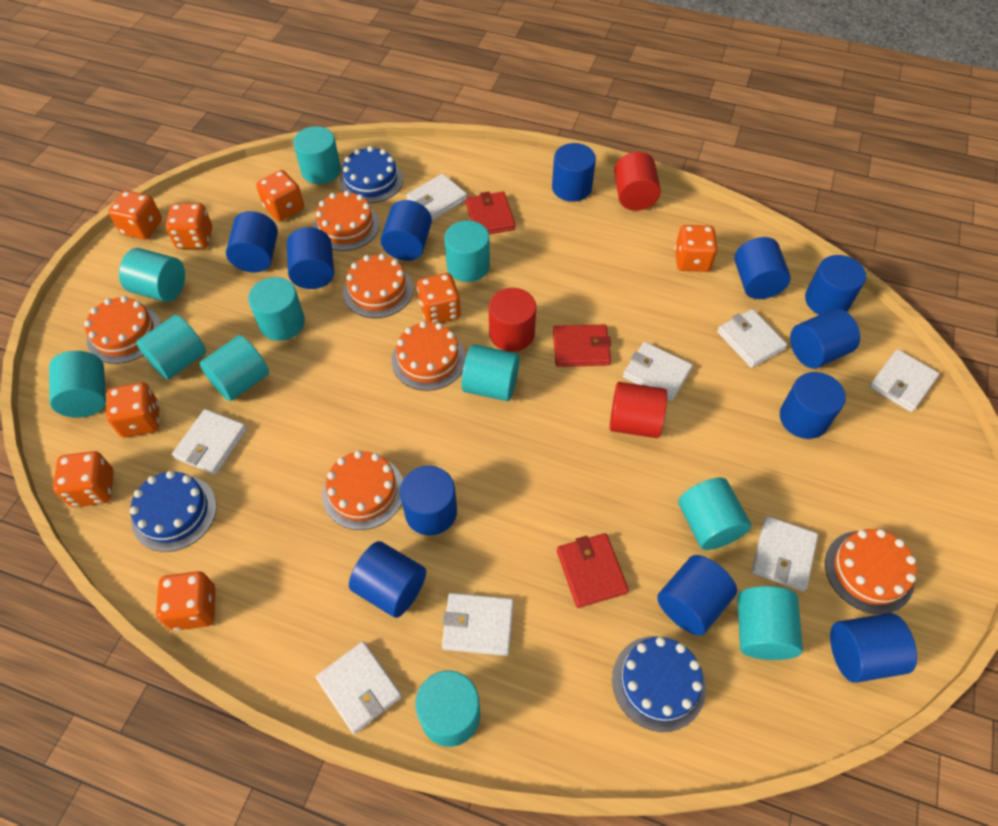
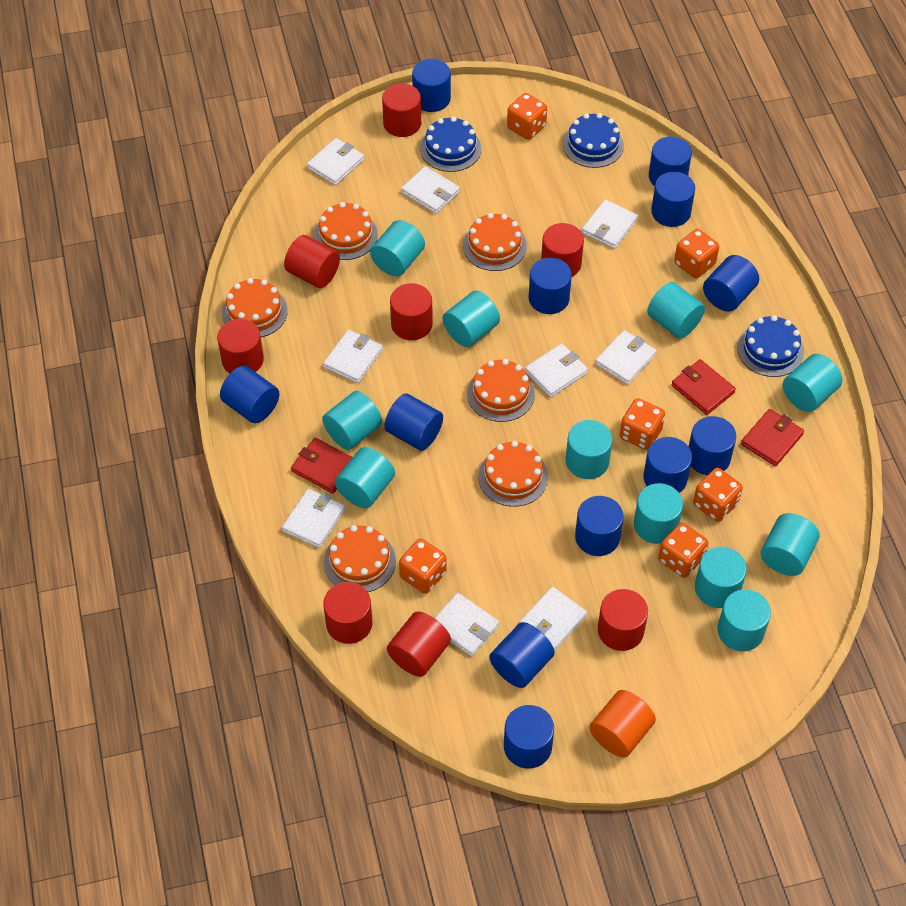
orange cylinder: 0 -> 1
orange dice: 8 -> 6
red cylinder: 3 -> 8
white wallet: 8 -> 9

